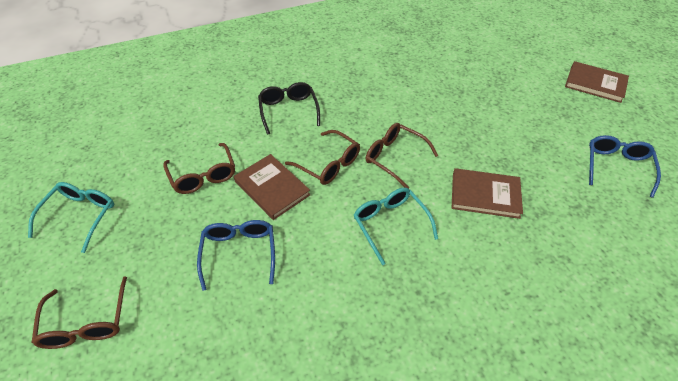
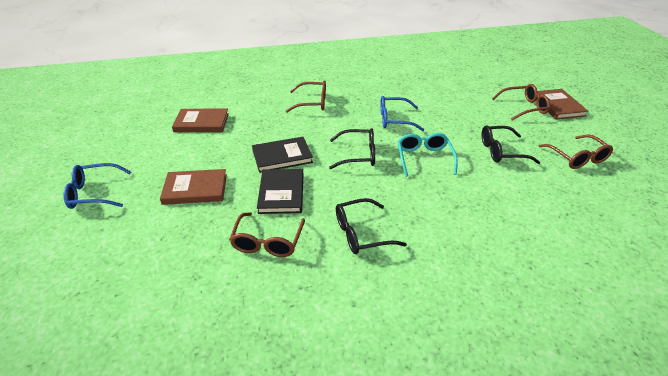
black book: 0 -> 2
black glasses: 1 -> 3
turquoise glasses: 2 -> 1

